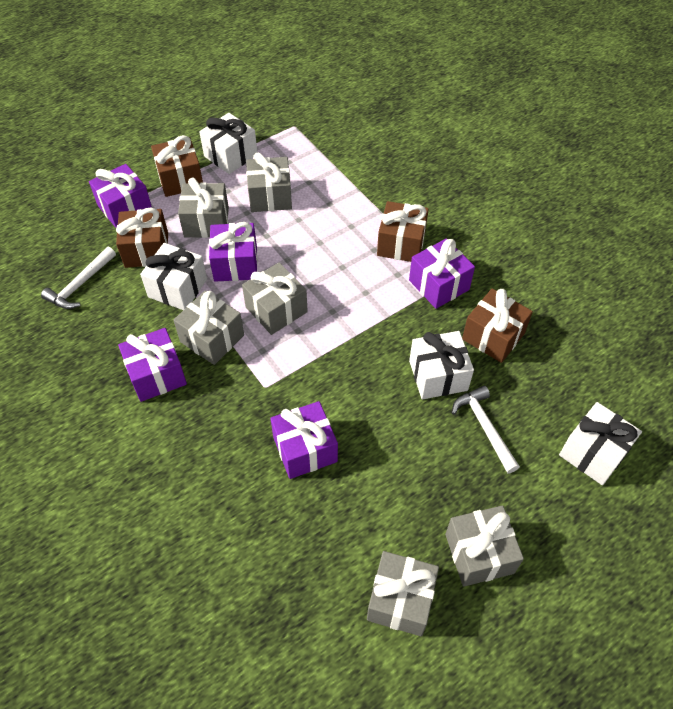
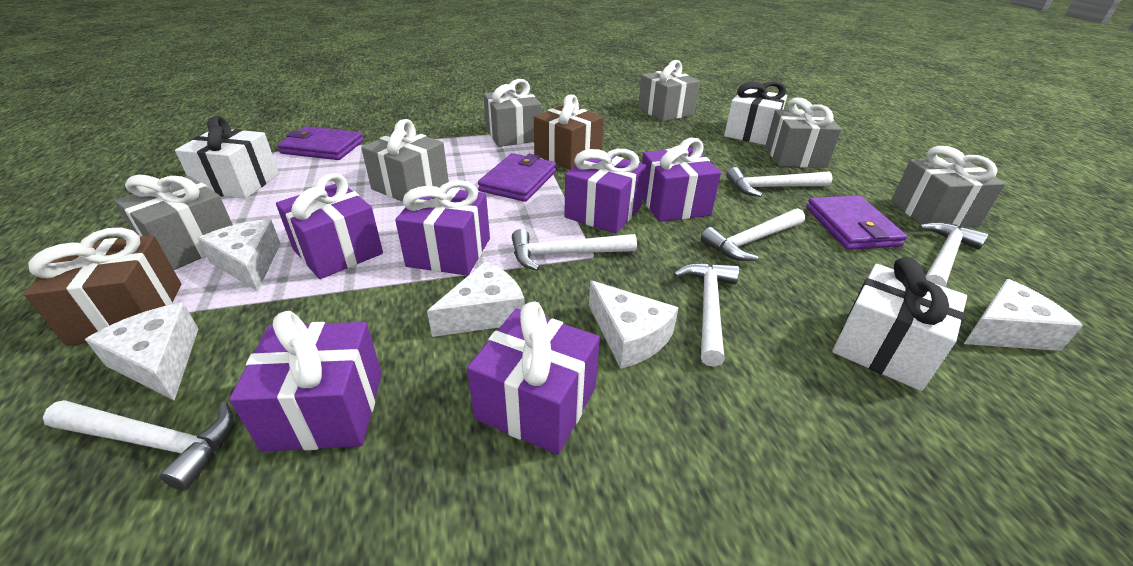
brown gift: 4 -> 2
purple gift: 5 -> 6
purple wallet: 0 -> 3
white cheese: 0 -> 5
white gift: 4 -> 3
white hammer: 2 -> 6

